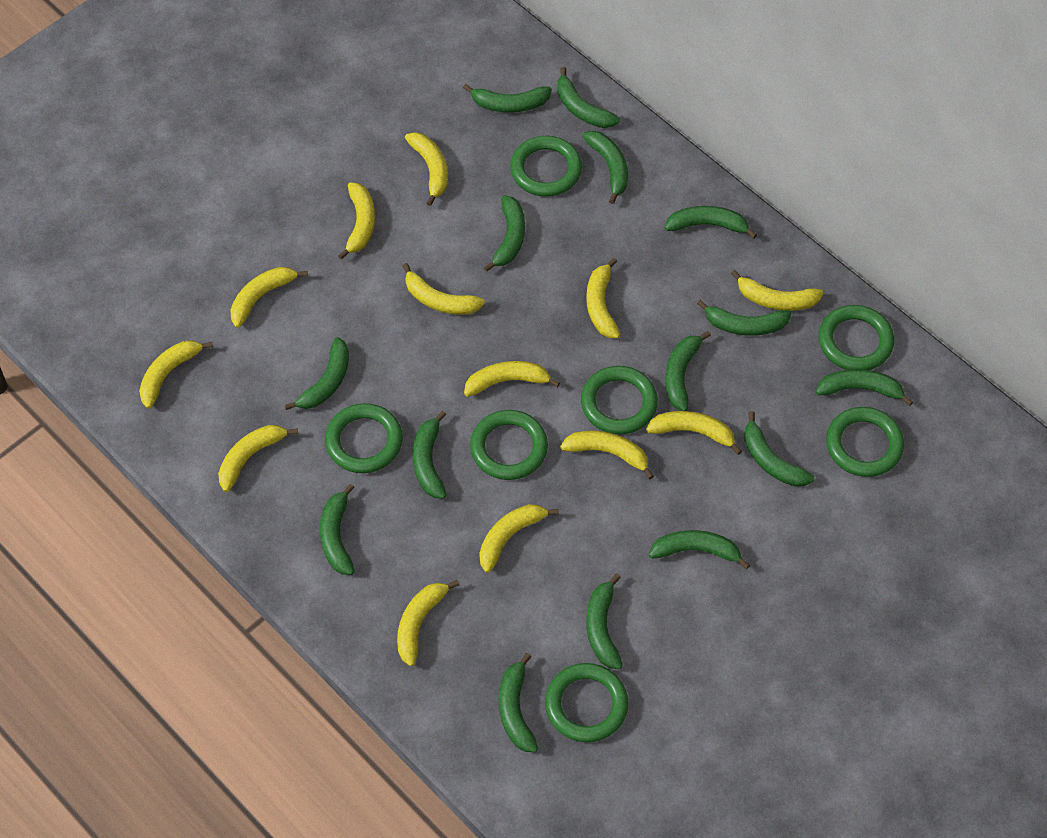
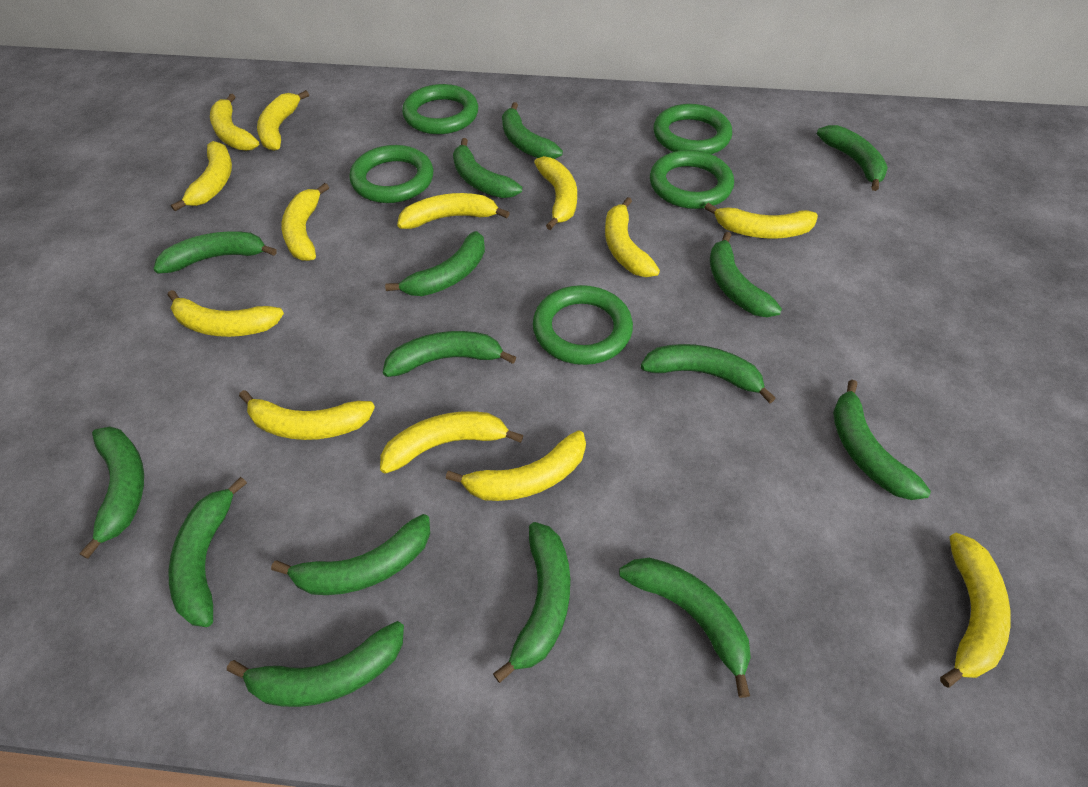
green ring: 7 -> 5

